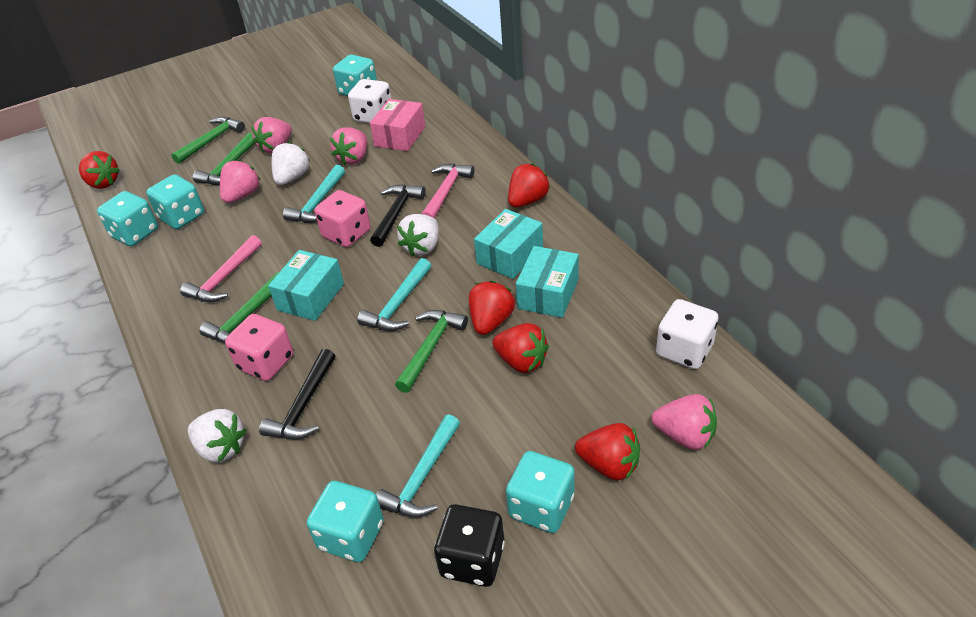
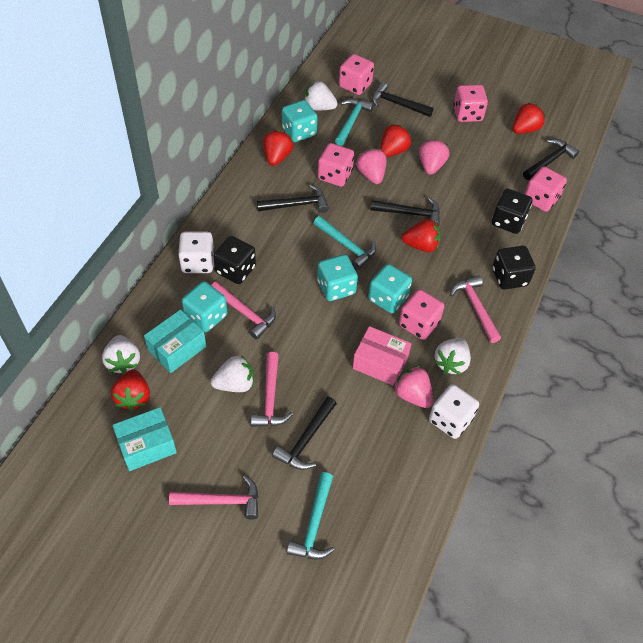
black dice: 1 -> 3
black hammer: 2 -> 5
green hammer: 4 -> 0
pink dice: 2 -> 5
pink hammer: 2 -> 4
pink strawberry: 4 -> 3
turquoise box: 3 -> 2
turquoise dice: 5 -> 4
white strawberry: 3 -> 4

